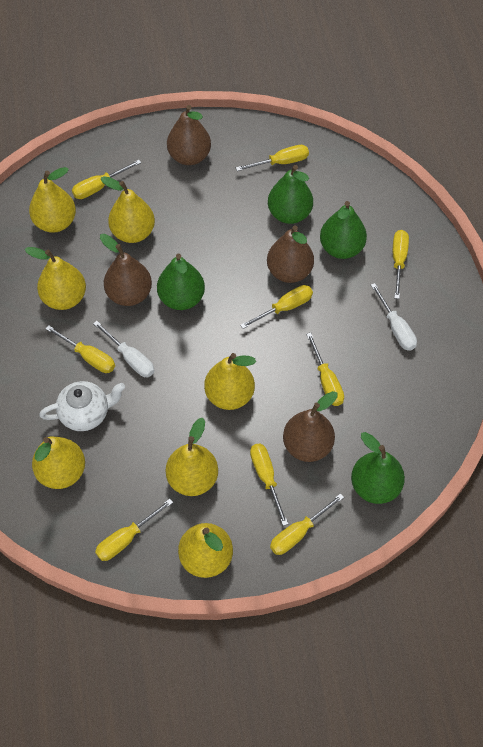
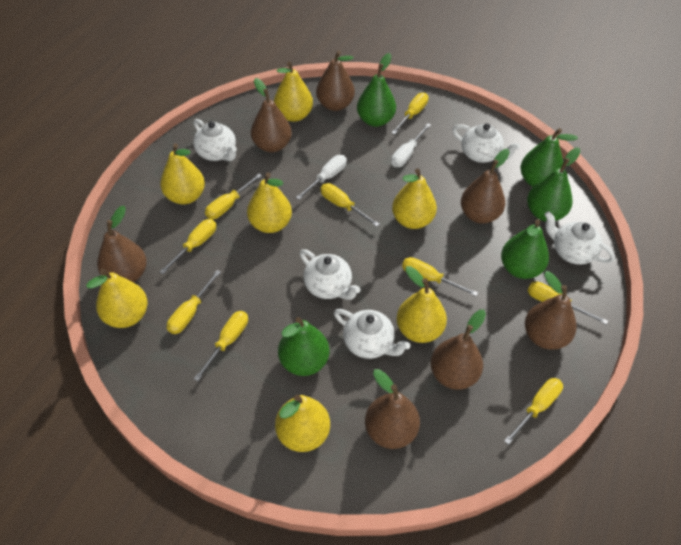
brown pear: 4 -> 7
green pear: 4 -> 5
white teapot: 1 -> 5

